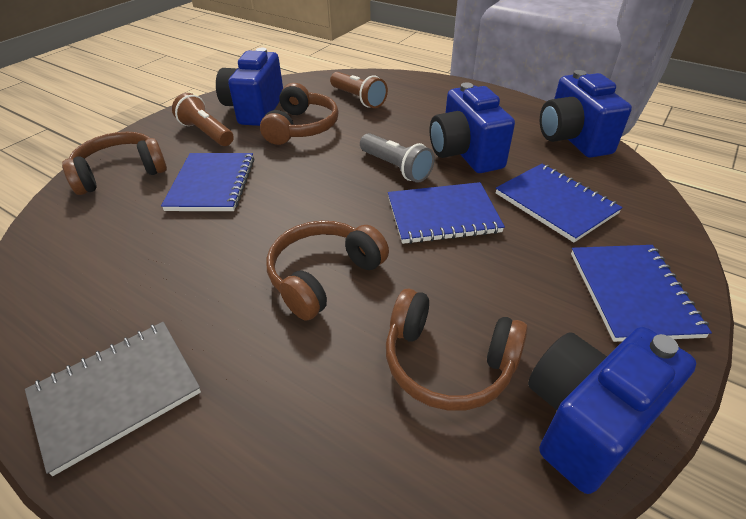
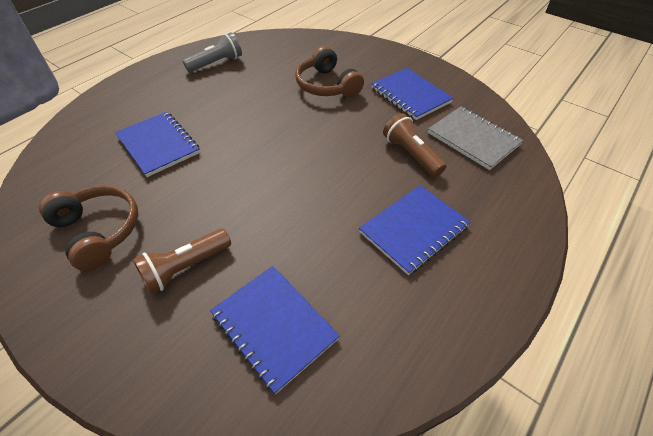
blue camera: 4 -> 0
brown headphones: 4 -> 2

